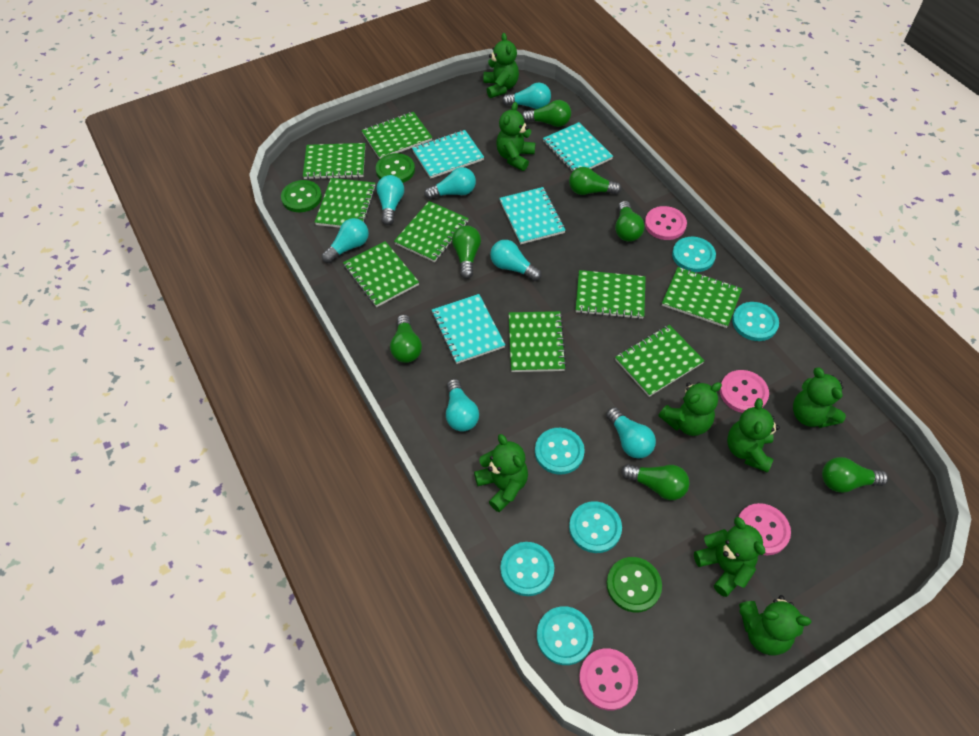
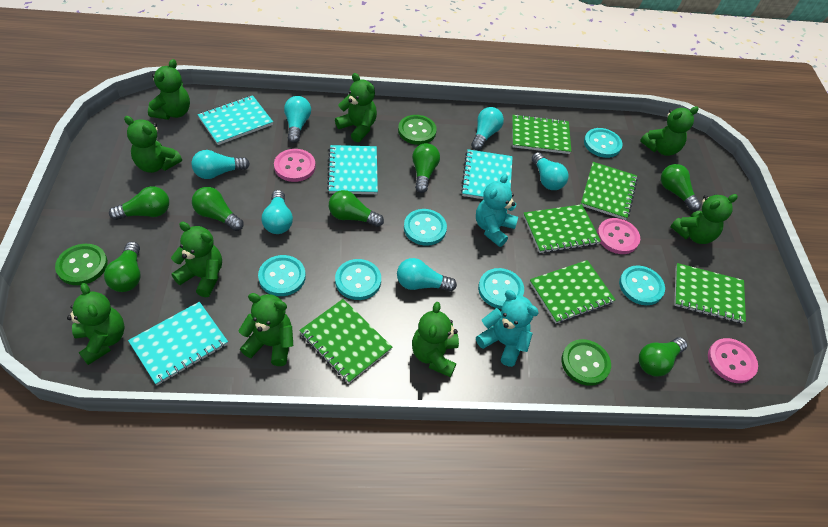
green notebook: 9 -> 6
green teddy bear: 8 -> 9
pink button: 4 -> 3
turquoise light bulb: 7 -> 6
turquoise teddy bear: 0 -> 2

